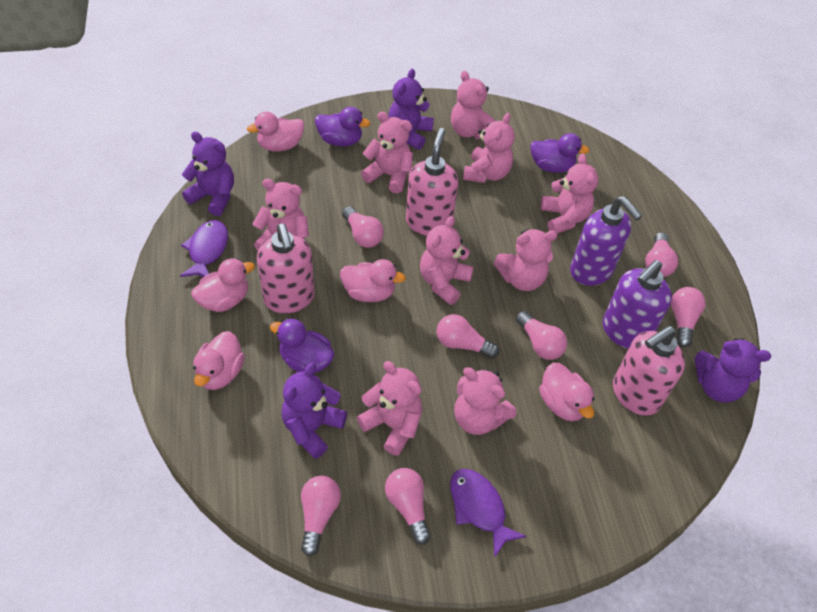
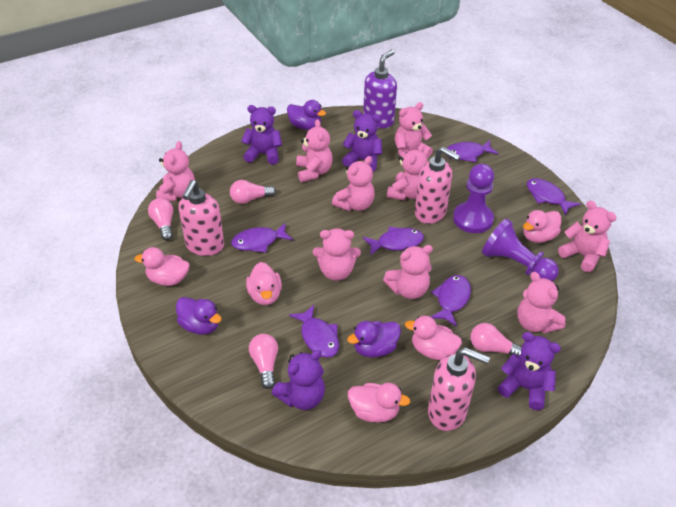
pink light bulb: 7 -> 4
purple fish: 2 -> 6
purple pawn: 0 -> 2
purple soap dispenser: 2 -> 1

